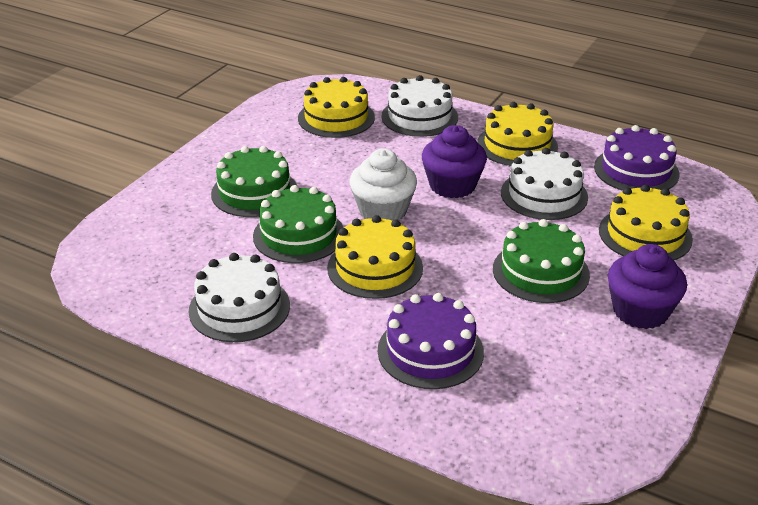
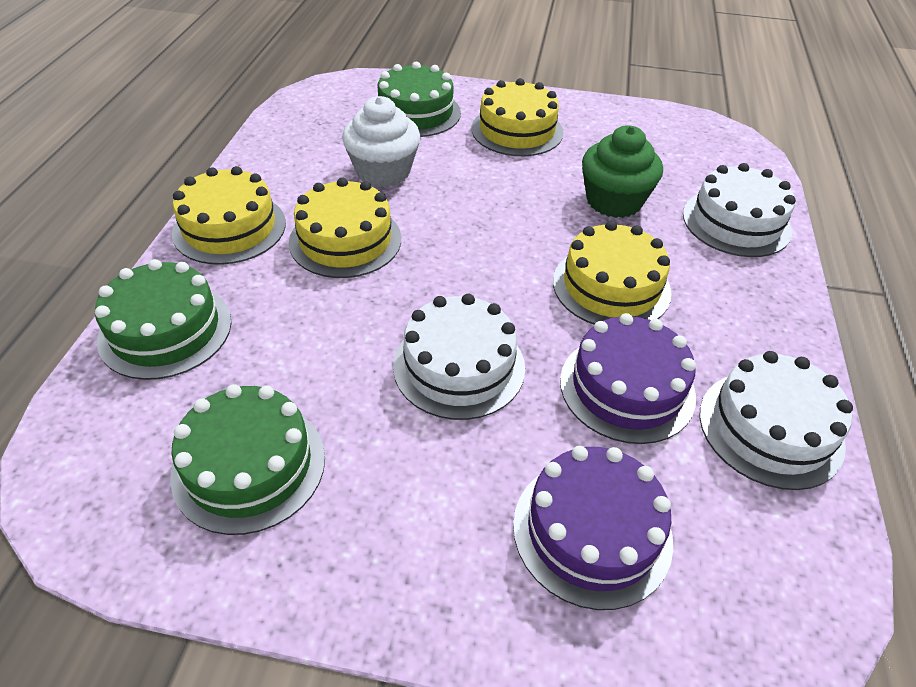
green cupcake: 0 -> 1
purple cupcake: 2 -> 0

